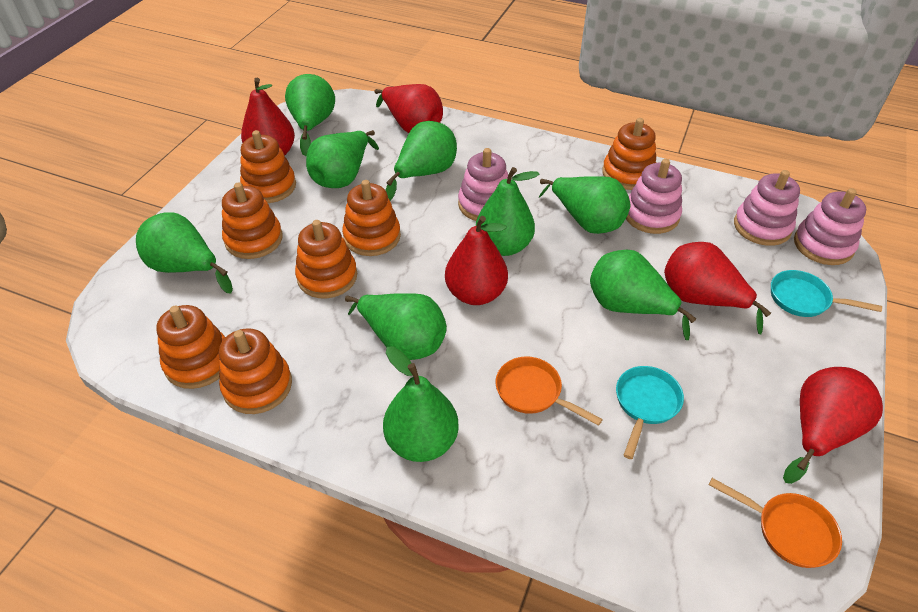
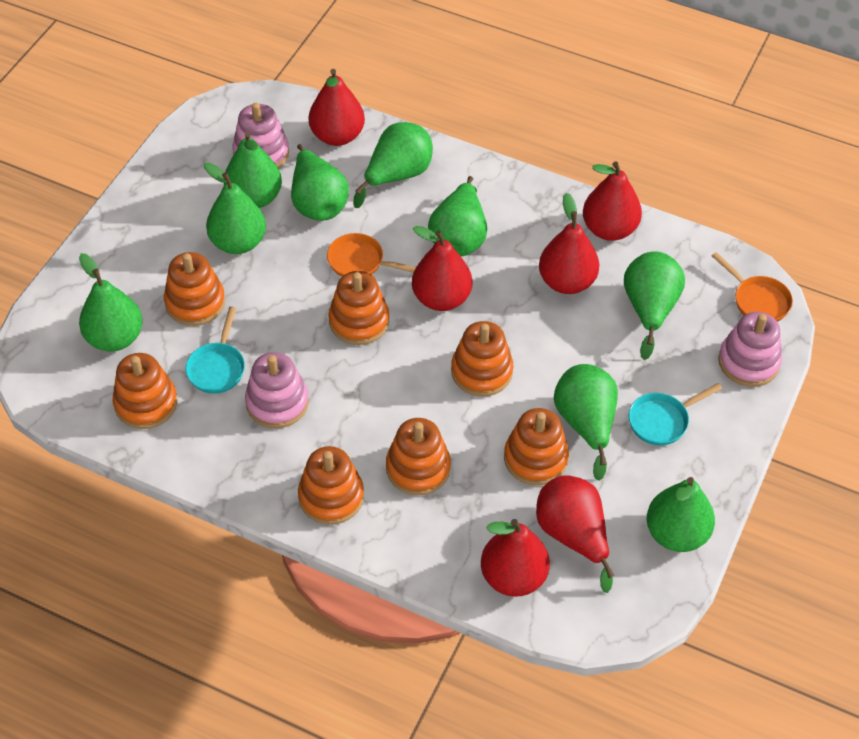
pink stacking toy: 4 -> 3
red pear: 5 -> 6

